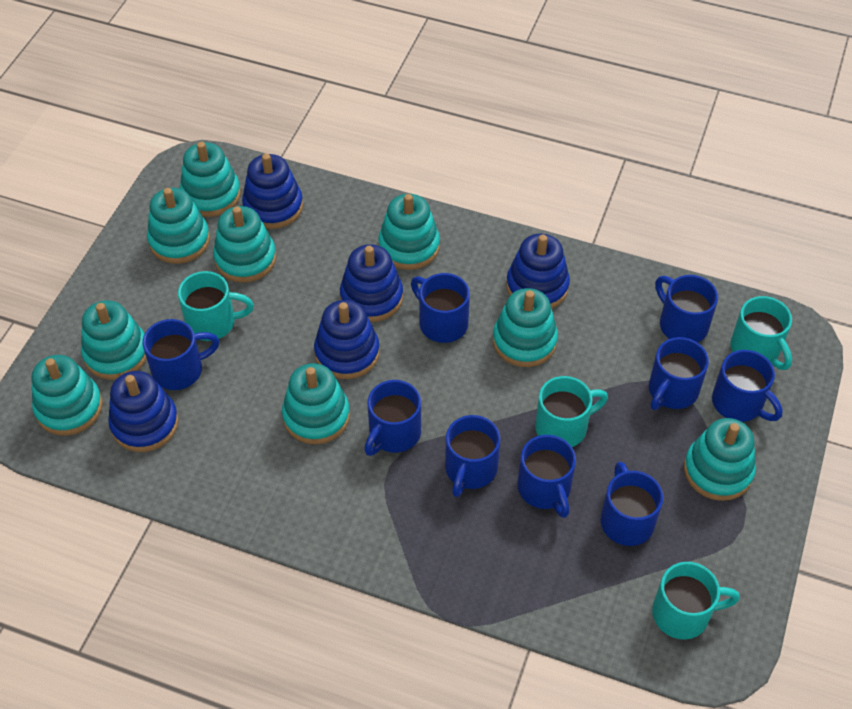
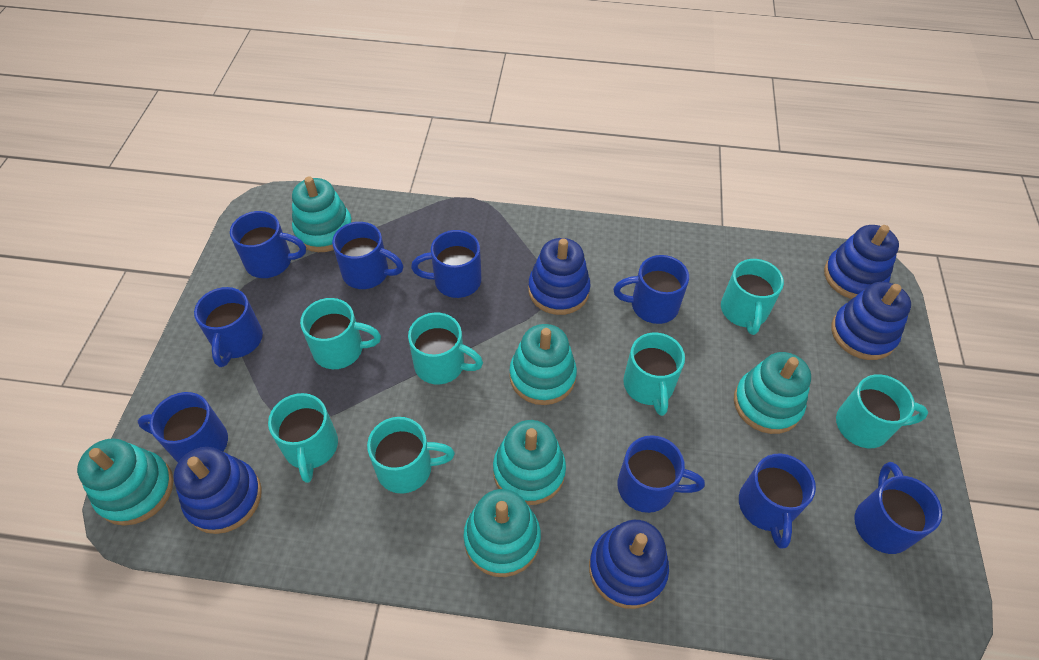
turquoise mug: 4 -> 7
turquoise stacking toy: 9 -> 6

